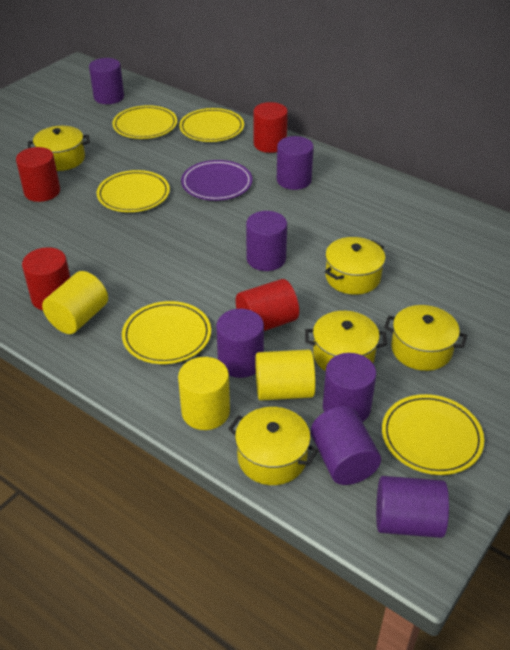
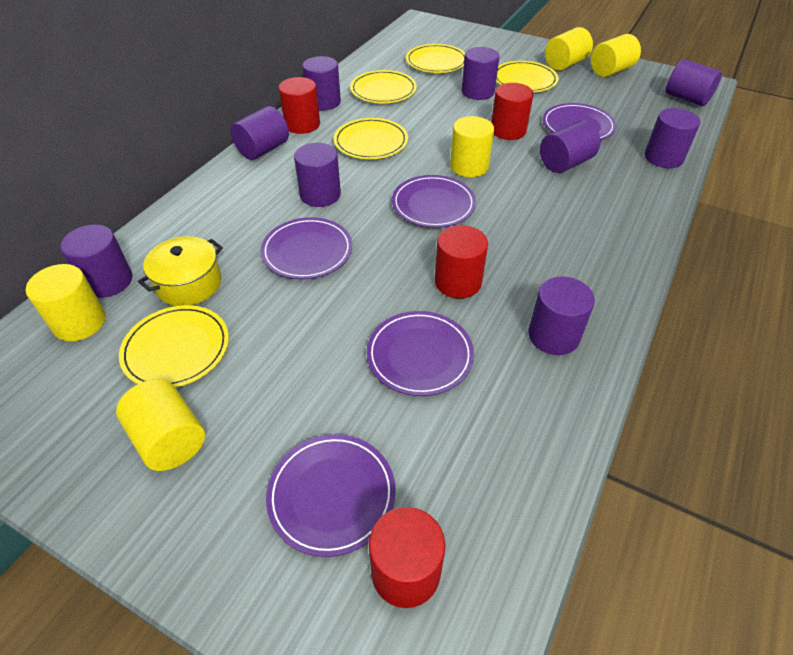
purple cylinder: 7 -> 9
purple plate: 1 -> 5
yellow cylinder: 3 -> 5
yellow pot: 5 -> 1

